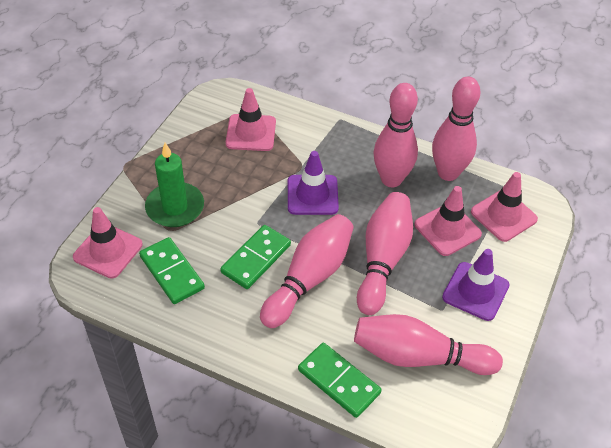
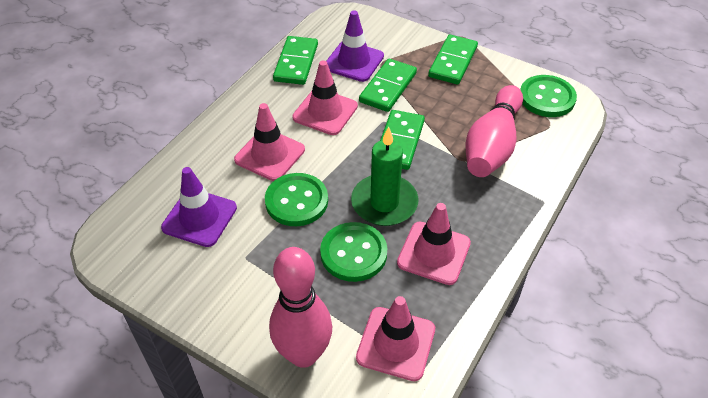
green button: 0 -> 3
green domino: 3 -> 4
pink bowling pin: 5 -> 2

